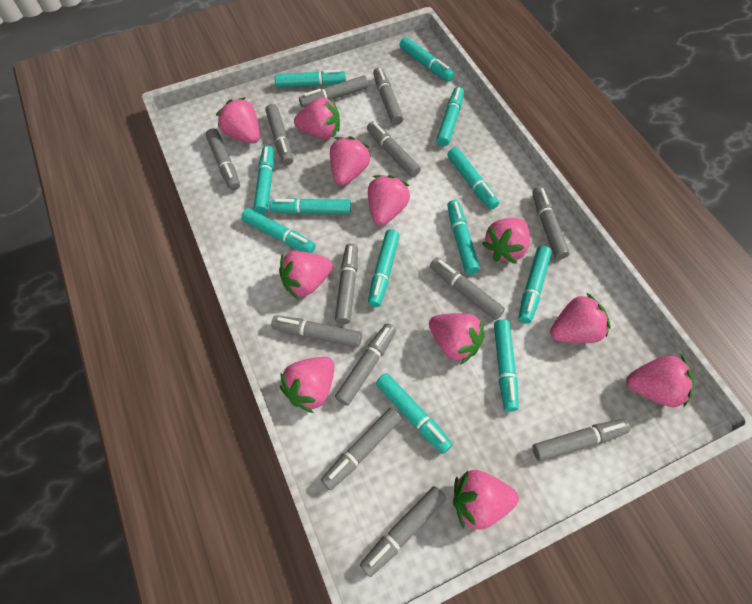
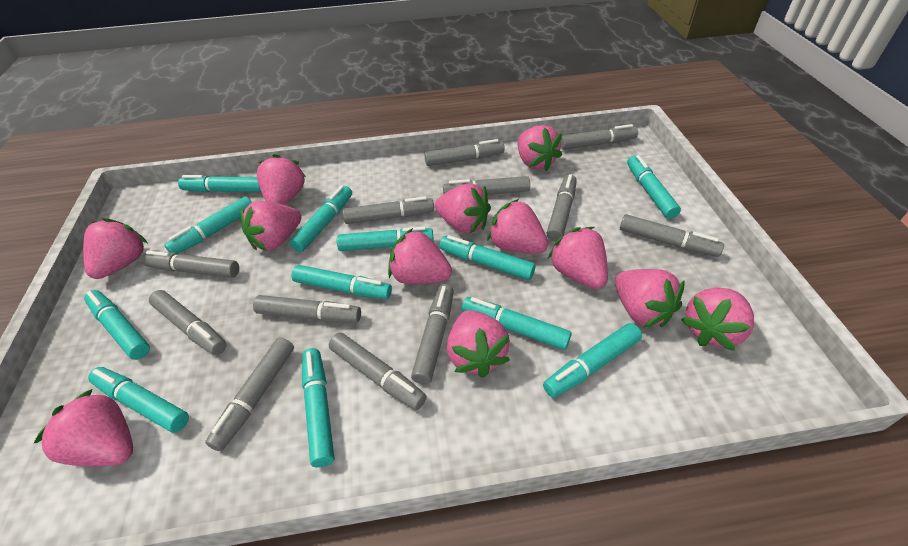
grey marker: 13 -> 12
pink strawberry: 11 -> 12

